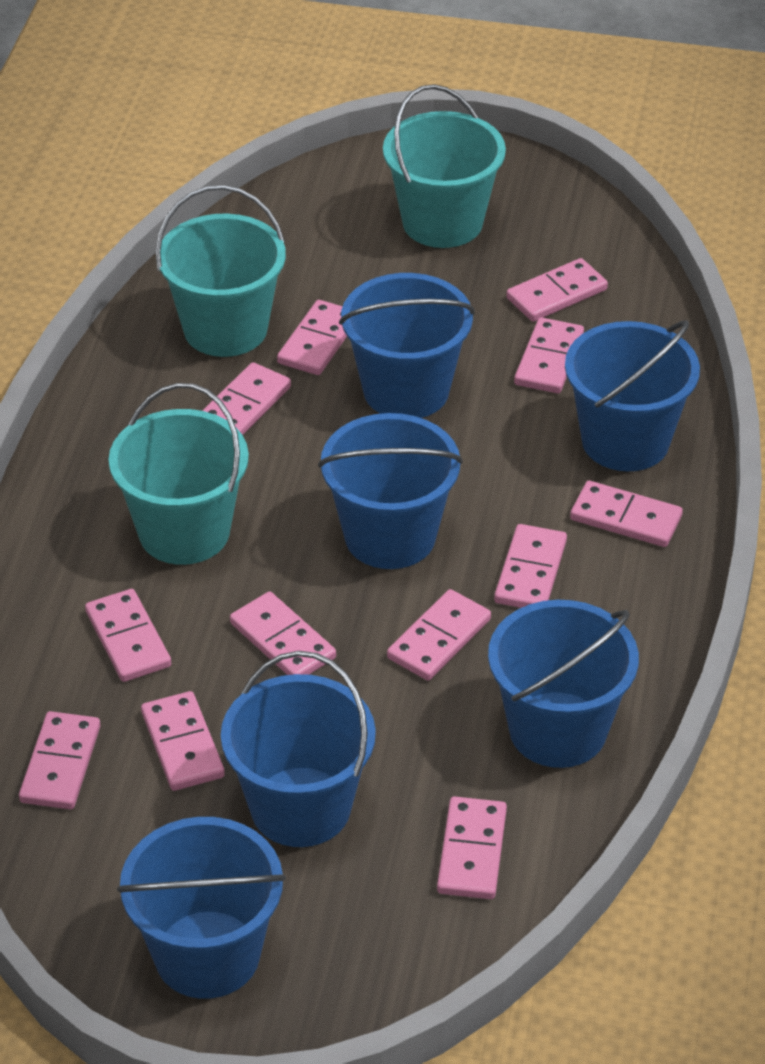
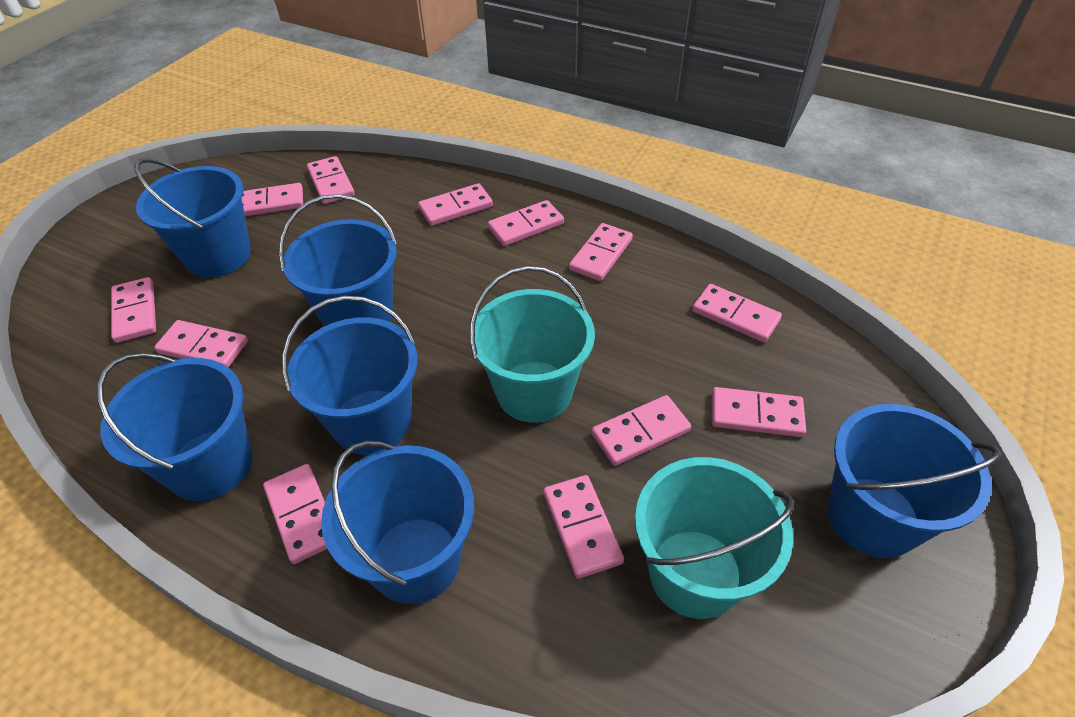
turquoise bucket: 3 -> 2

